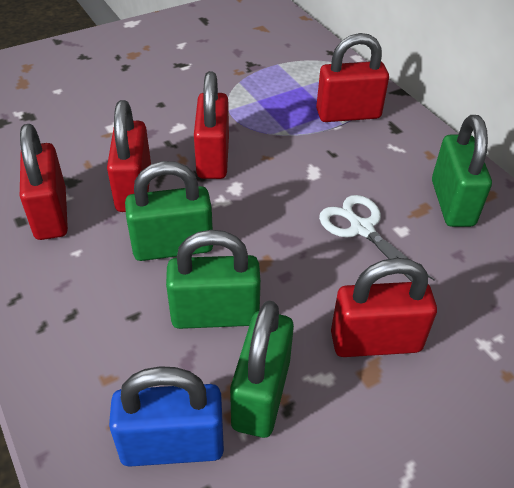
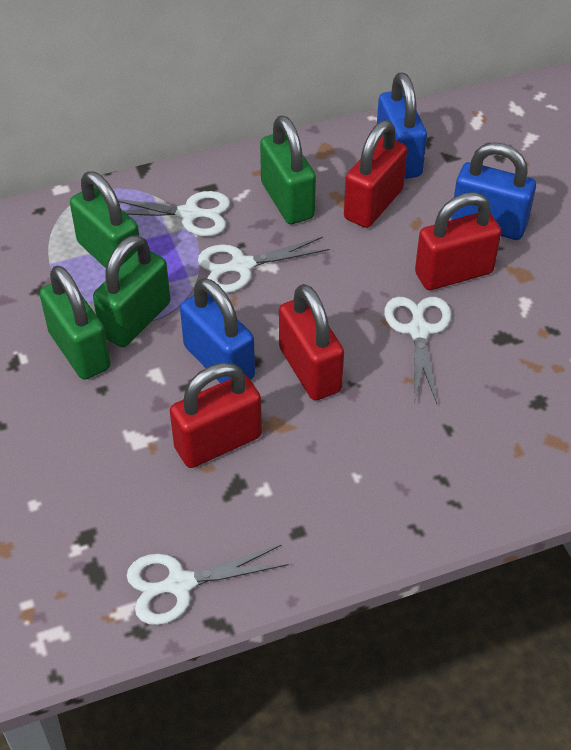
blue padlock: 1 -> 3
red padlock: 5 -> 4
white scissors: 1 -> 4

